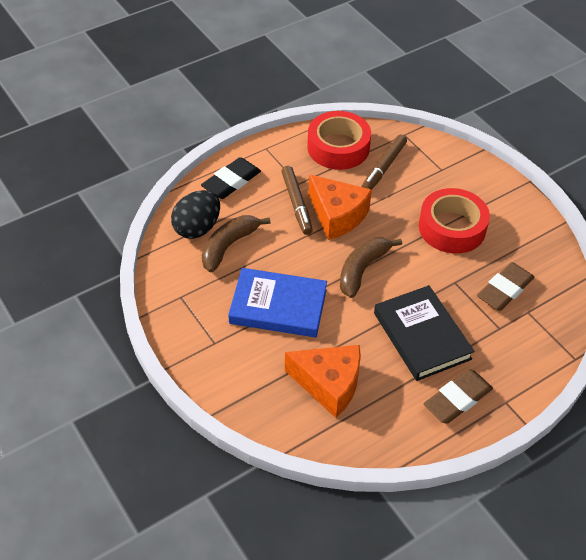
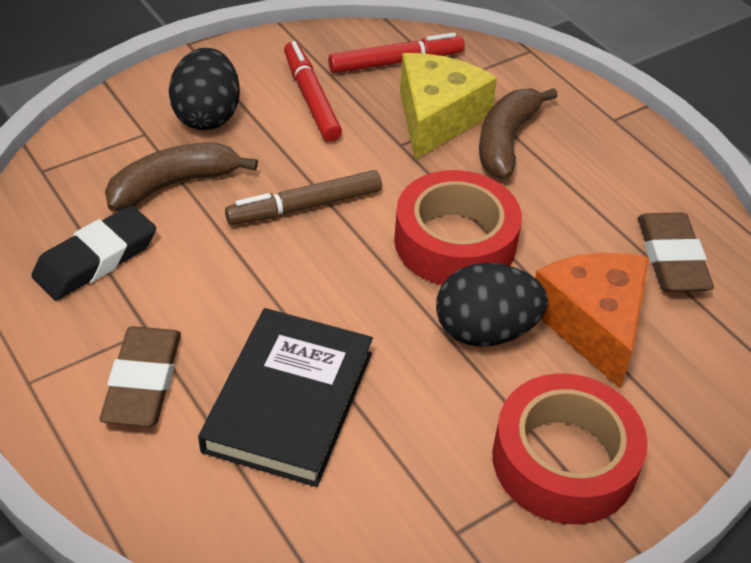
black egg: 1 -> 2
blue book: 1 -> 0
brown marker: 2 -> 1
orange cheese: 2 -> 1
red marker: 0 -> 2
yellow cheese: 0 -> 1

